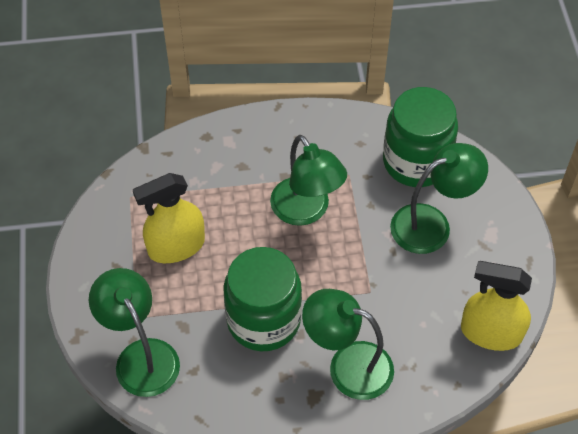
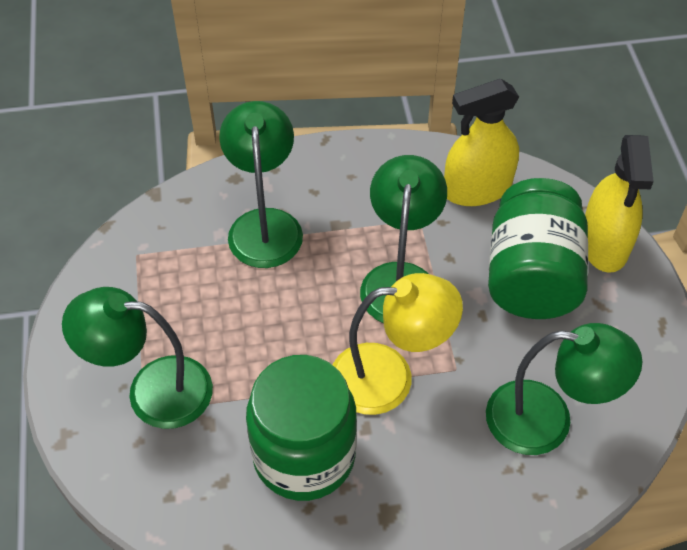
yellow lamp: 0 -> 1

